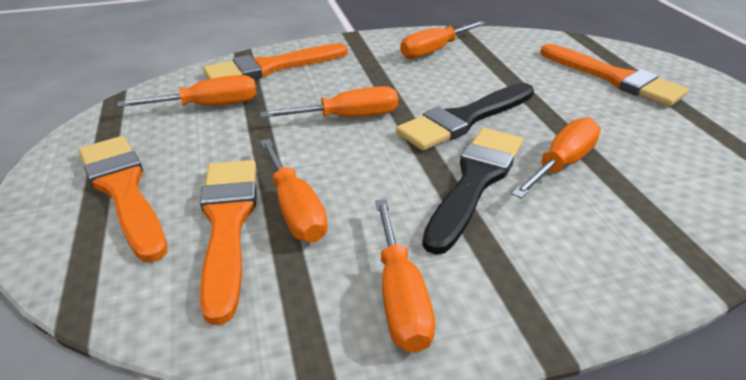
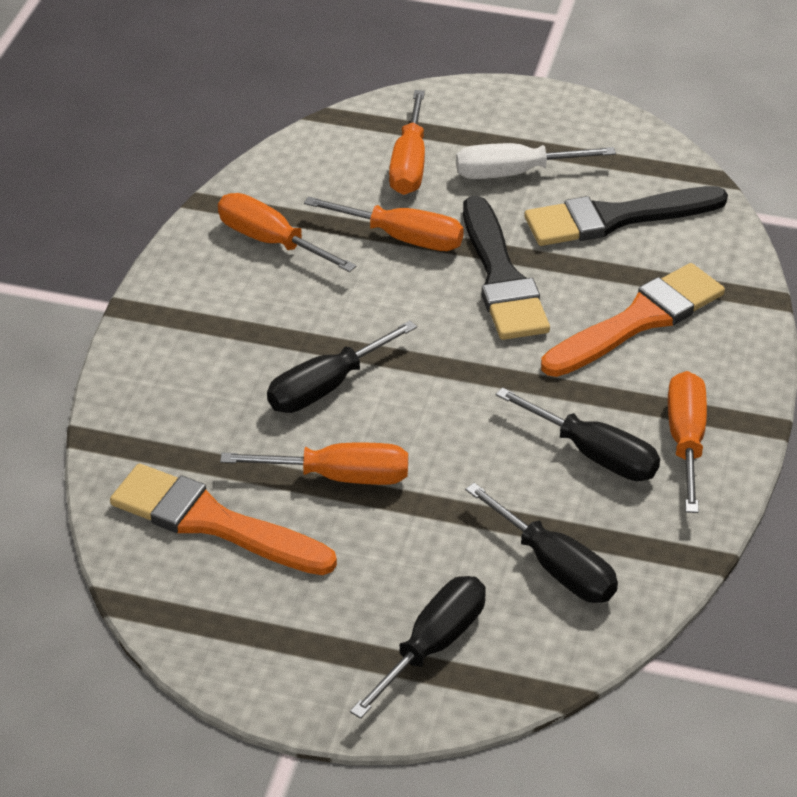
black screwdriver: 0 -> 4
orange brush: 4 -> 2
orange screwdriver: 6 -> 5
white screwdriver: 0 -> 1

